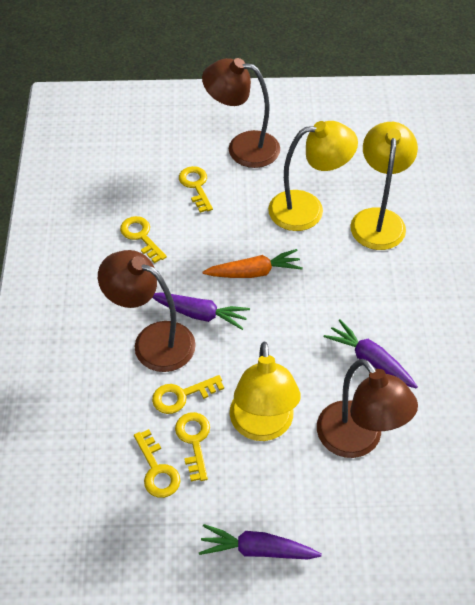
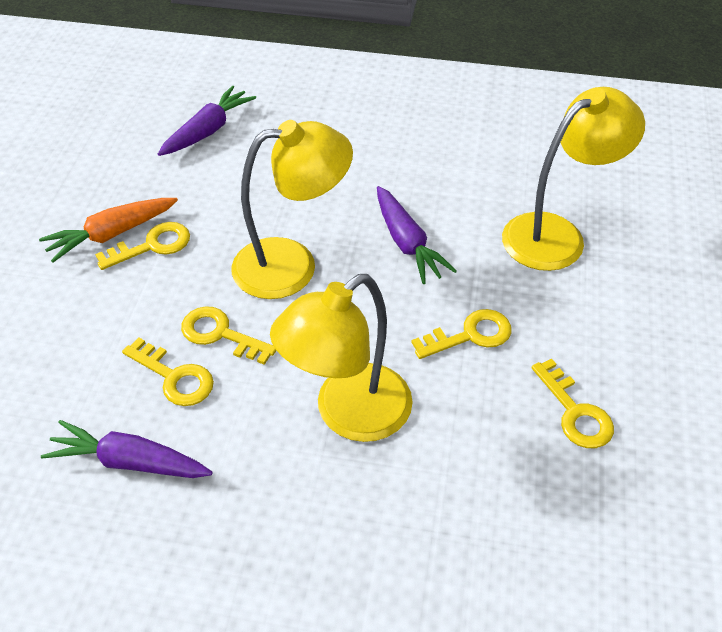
brown lamp: 3 -> 0

